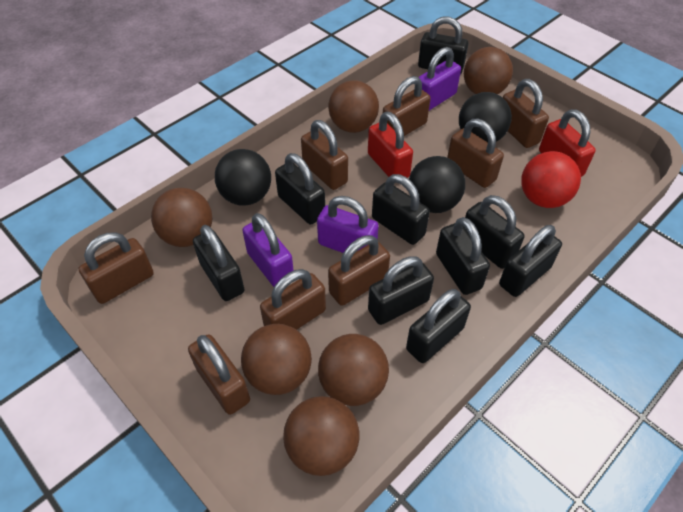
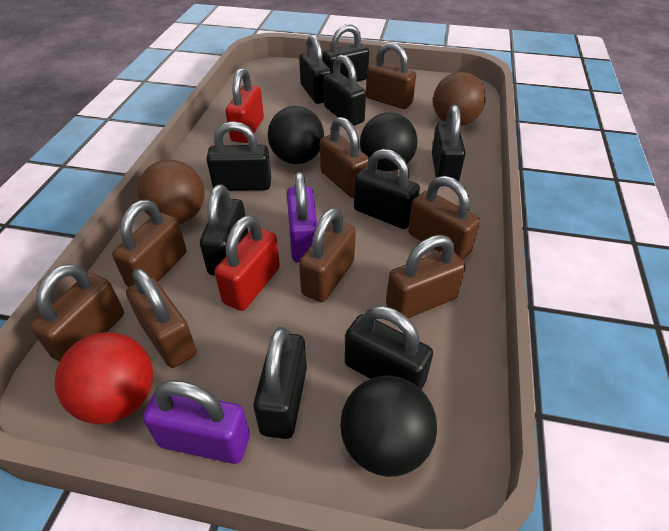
brown ball: 6 -> 2
purple padlock: 3 -> 2

